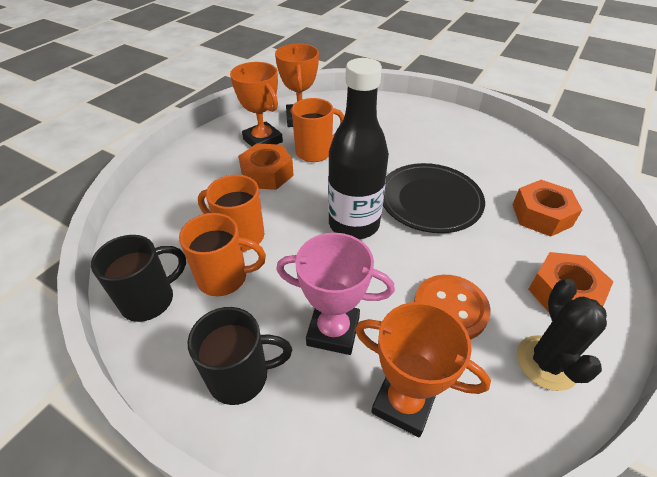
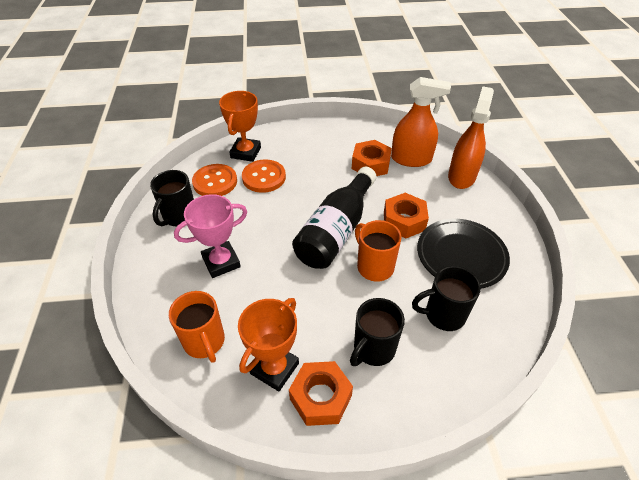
black cactus: 1 -> 0
black mug: 2 -> 3
orange button: 1 -> 2
orange mug: 3 -> 2
orange spray bottle: 0 -> 2
orange trophy: 3 -> 2

